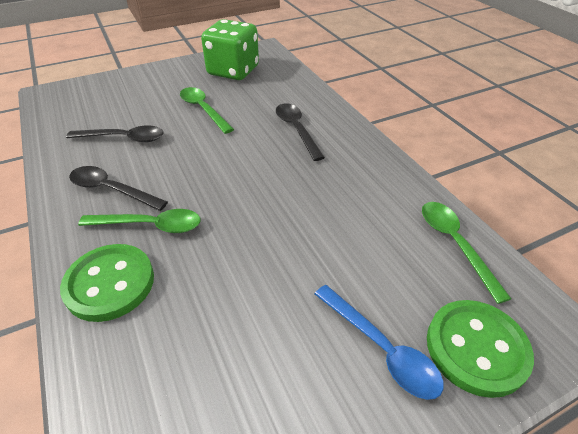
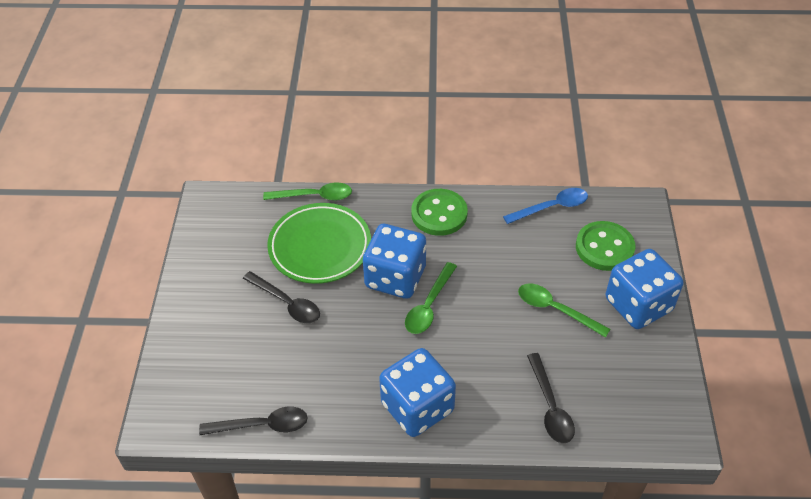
blue dice: 0 -> 3
green dice: 1 -> 0
green plate: 0 -> 1

